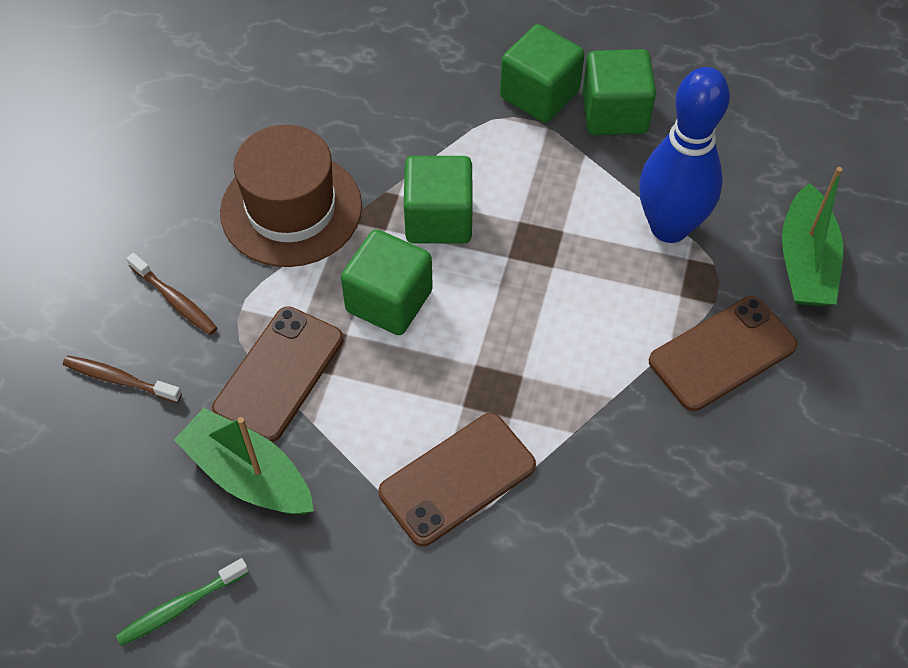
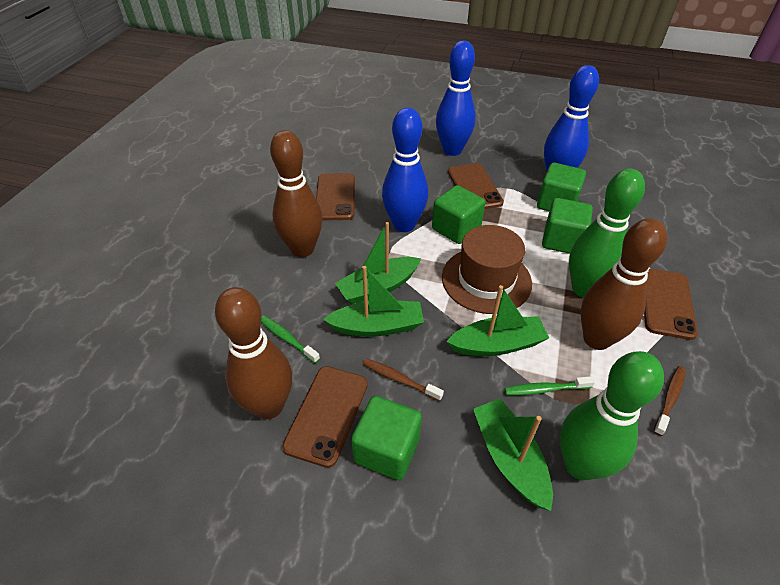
blue bowling pin: 1 -> 3
brown bowling pin: 0 -> 3
brown phone: 3 -> 4
green boat: 2 -> 4
green bowling pin: 0 -> 2
green toothbrush: 1 -> 2

